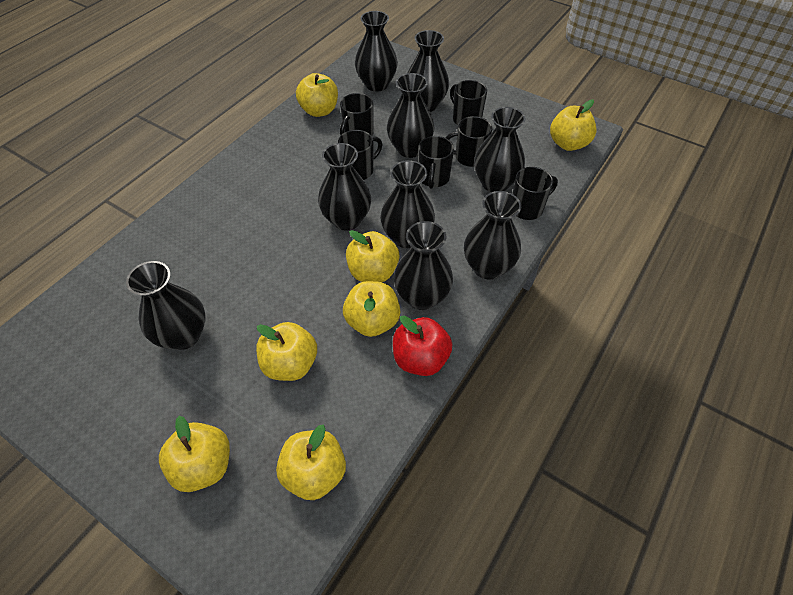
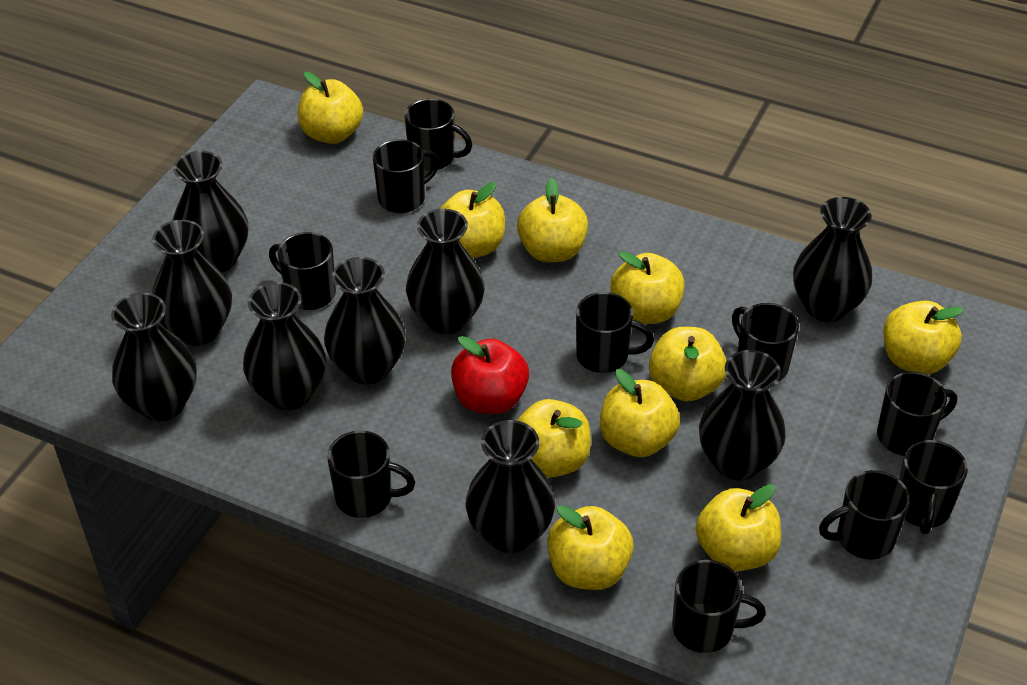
black mug: 6 -> 10
yellow apple: 7 -> 10

